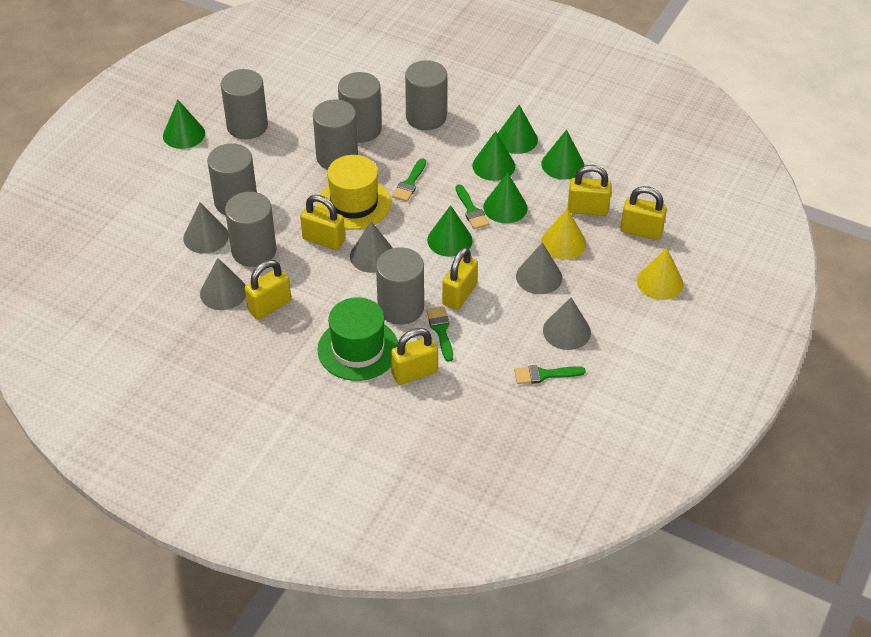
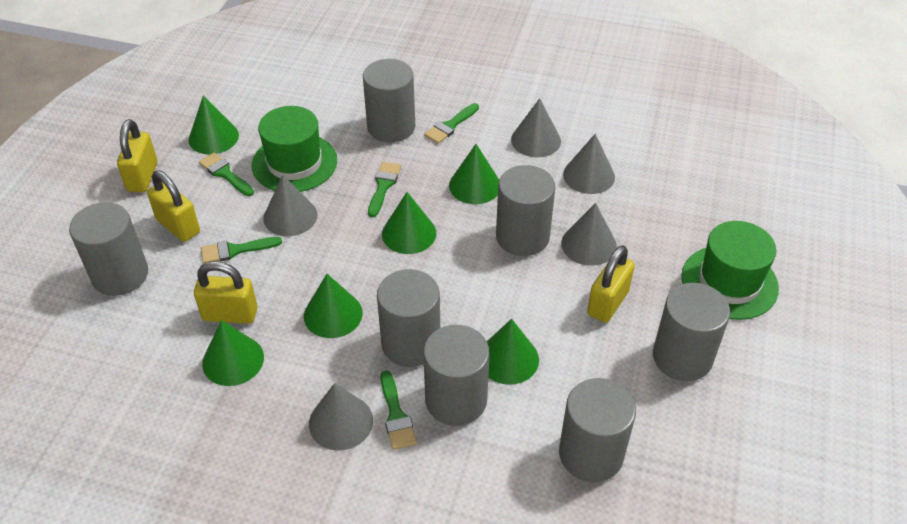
green brush: 4 -> 5
green hat: 1 -> 2
yellow cone: 2 -> 0
yellow hat: 1 -> 0
yellow padlock: 6 -> 4

